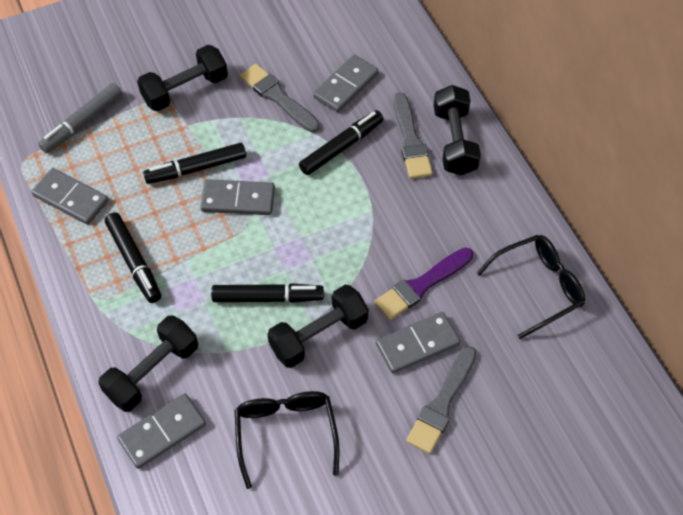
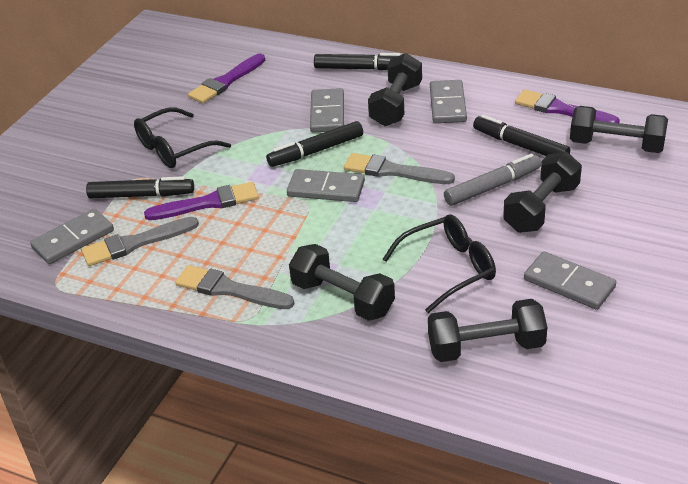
black dumbbell: 4 -> 5
purple brush: 1 -> 3

